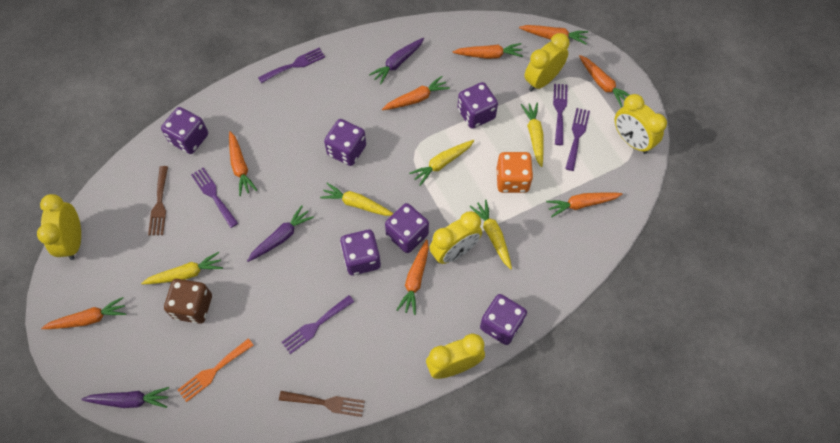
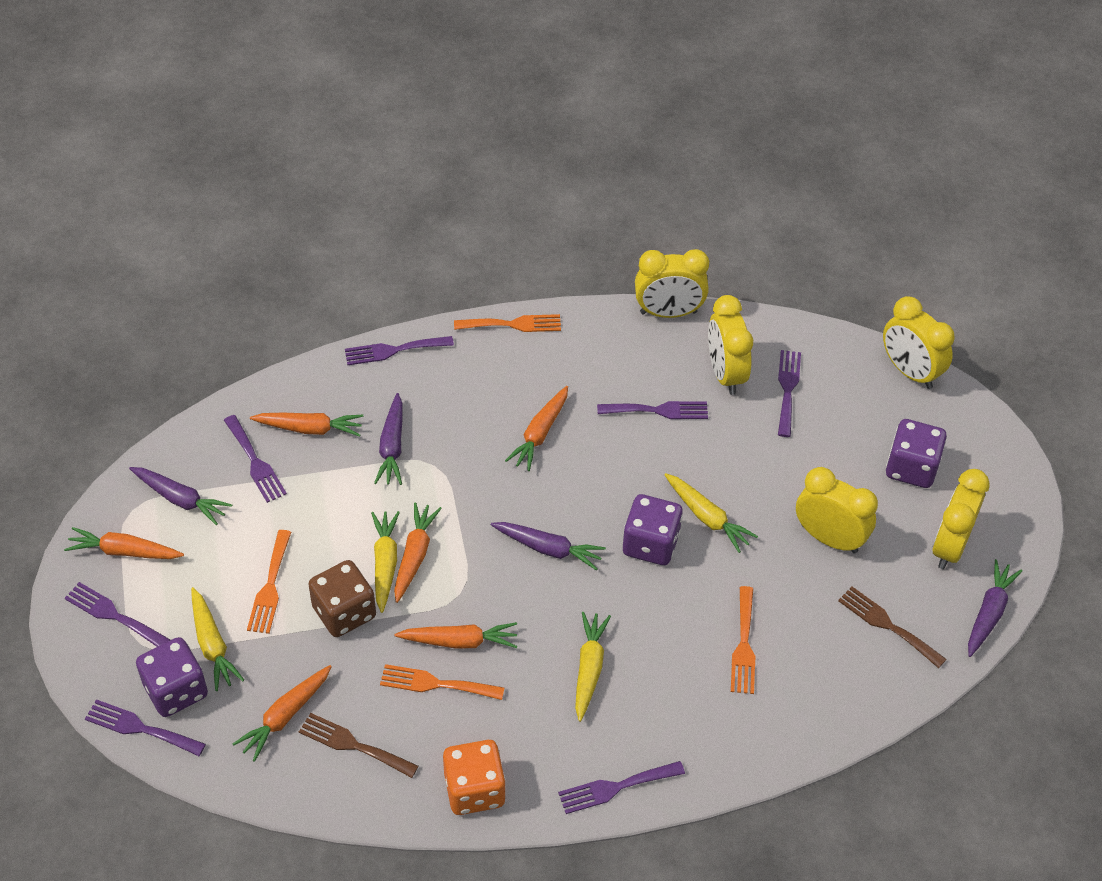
orange carrot: 8 -> 6
orange fork: 1 -> 4
purple carrot: 3 -> 4
purple dice: 6 -> 3
purple fork: 5 -> 7
yellow carrot: 5 -> 4

